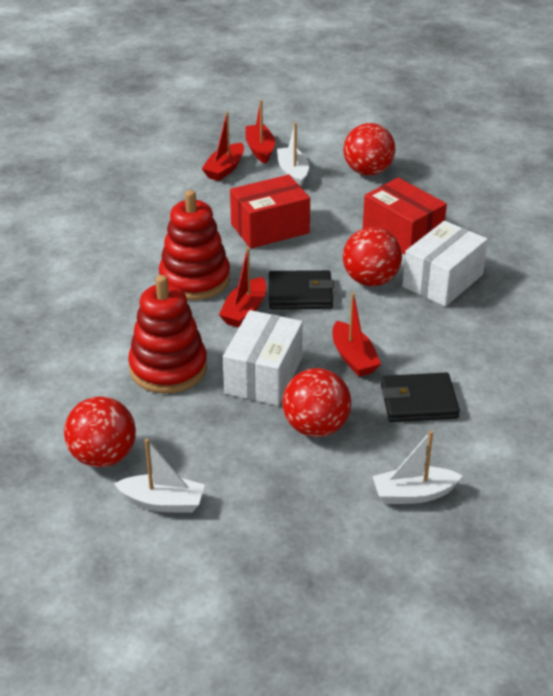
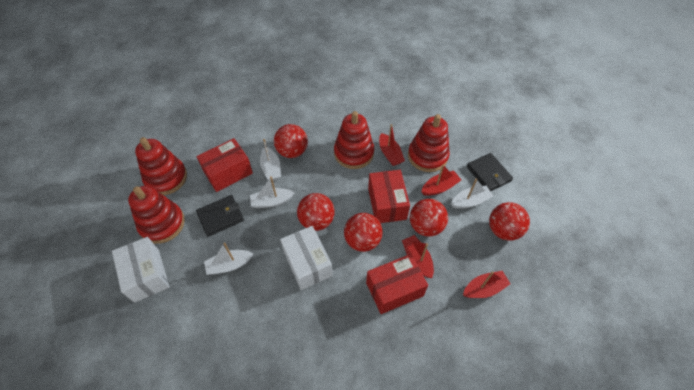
red ball: 4 -> 5
red box: 2 -> 3
red stacking toy: 2 -> 4
white boat: 3 -> 4

